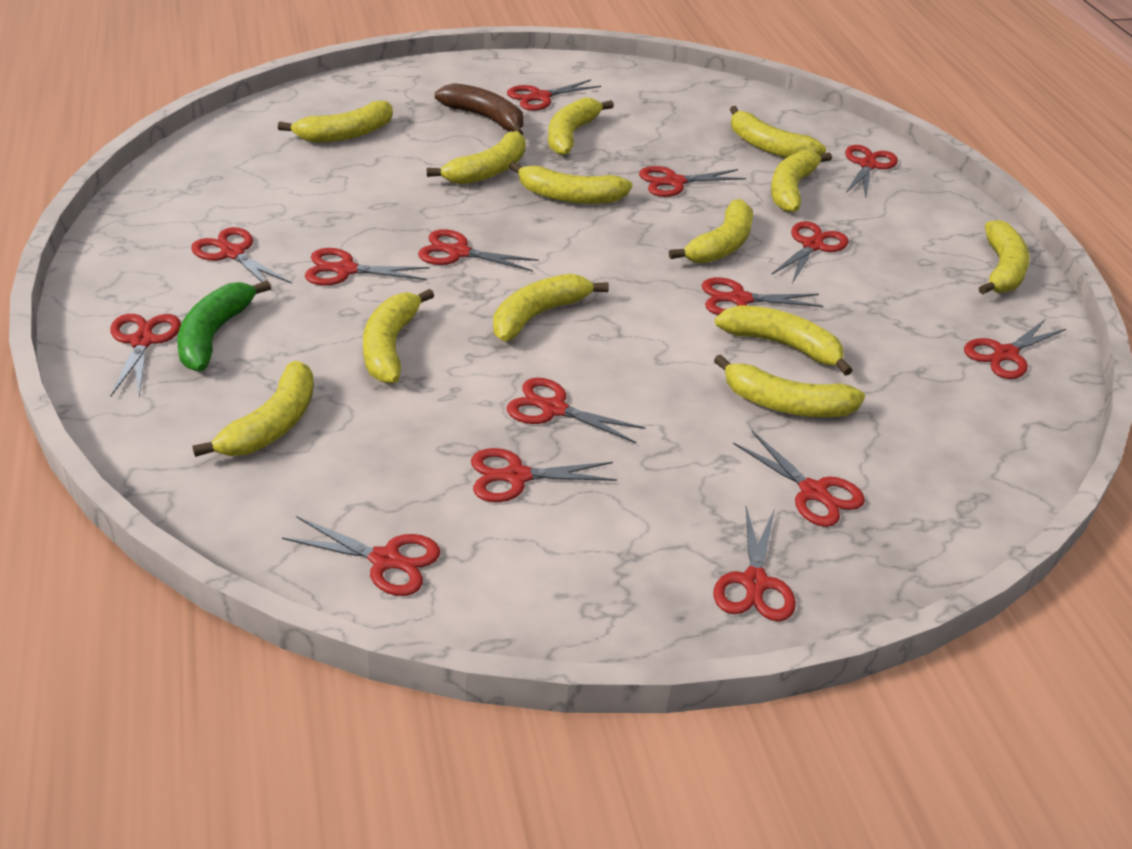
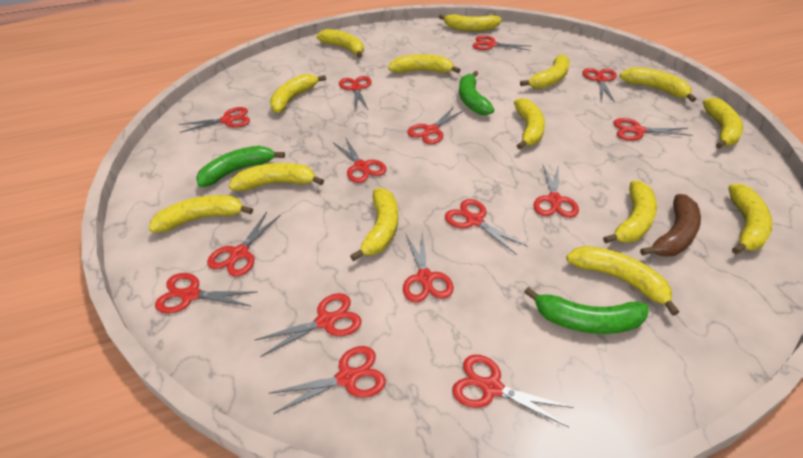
green banana: 1 -> 3
yellow banana: 13 -> 14

